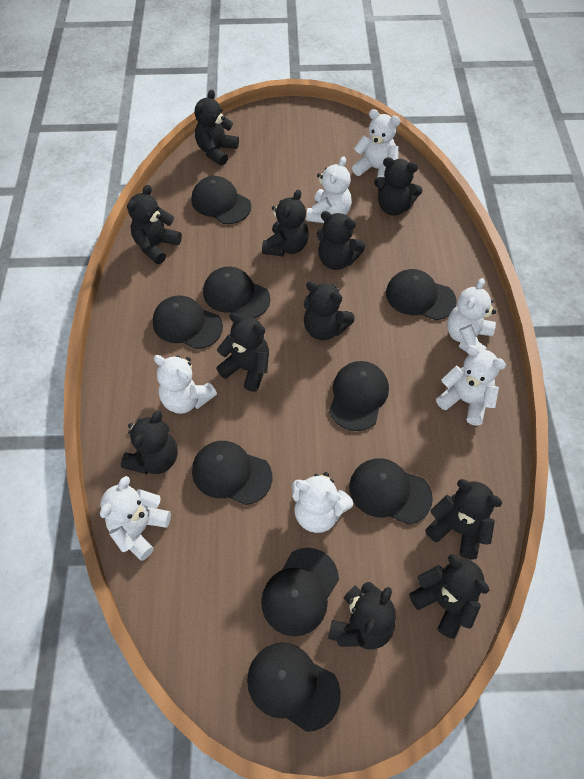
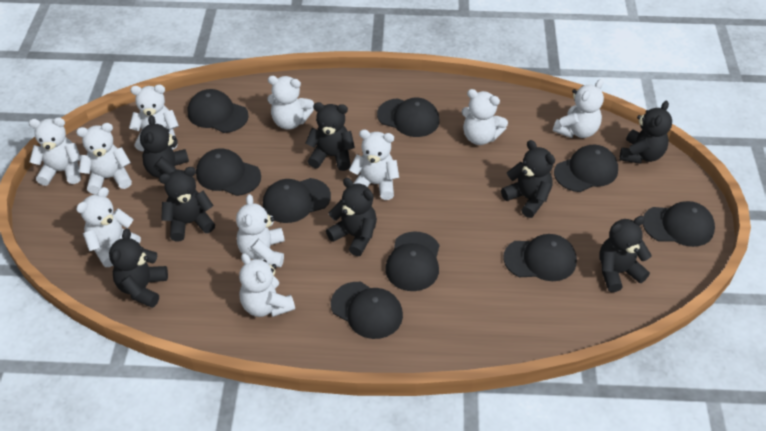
black teddy bear: 11 -> 8
white teddy bear: 7 -> 10

